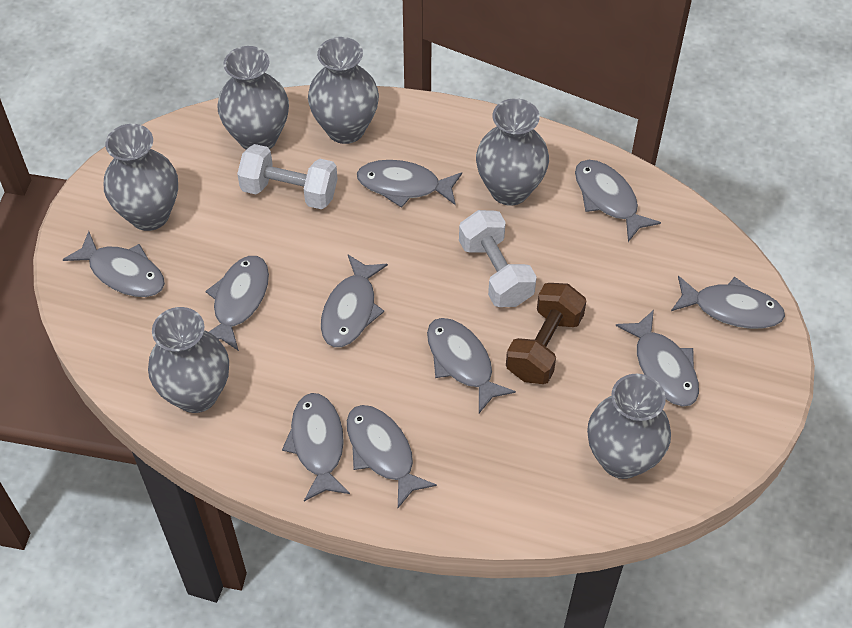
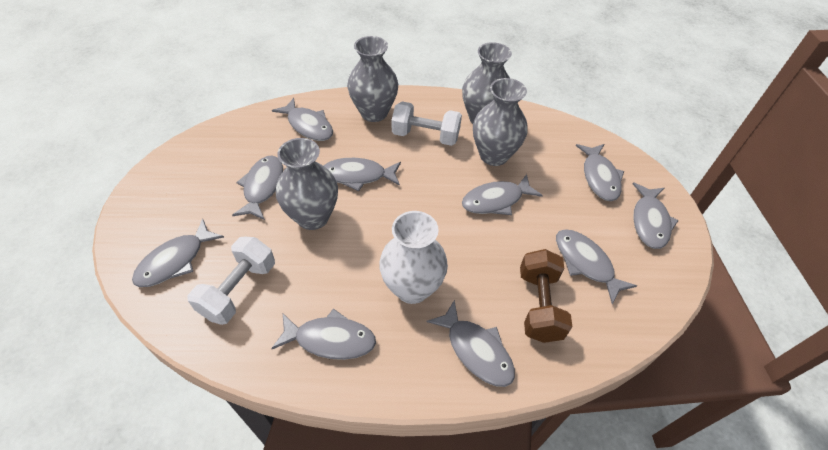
grey vase: 6 -> 4
white vase: 0 -> 1

